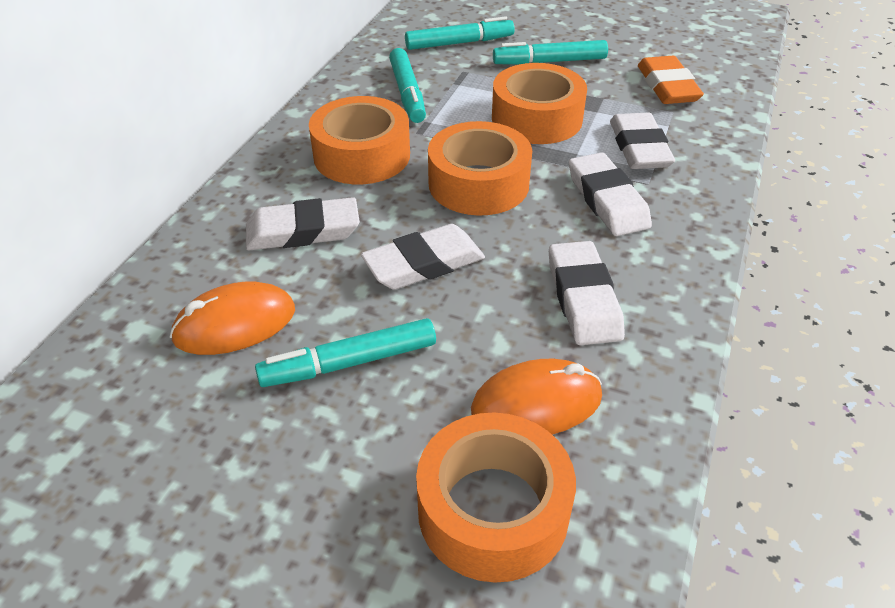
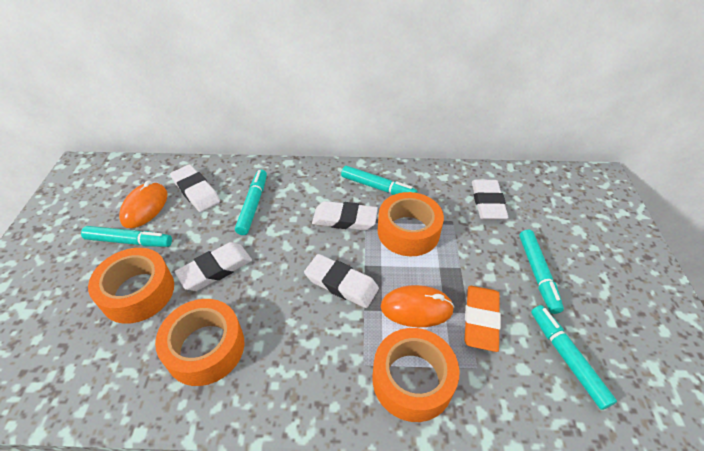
turquoise marker: 4 -> 5

